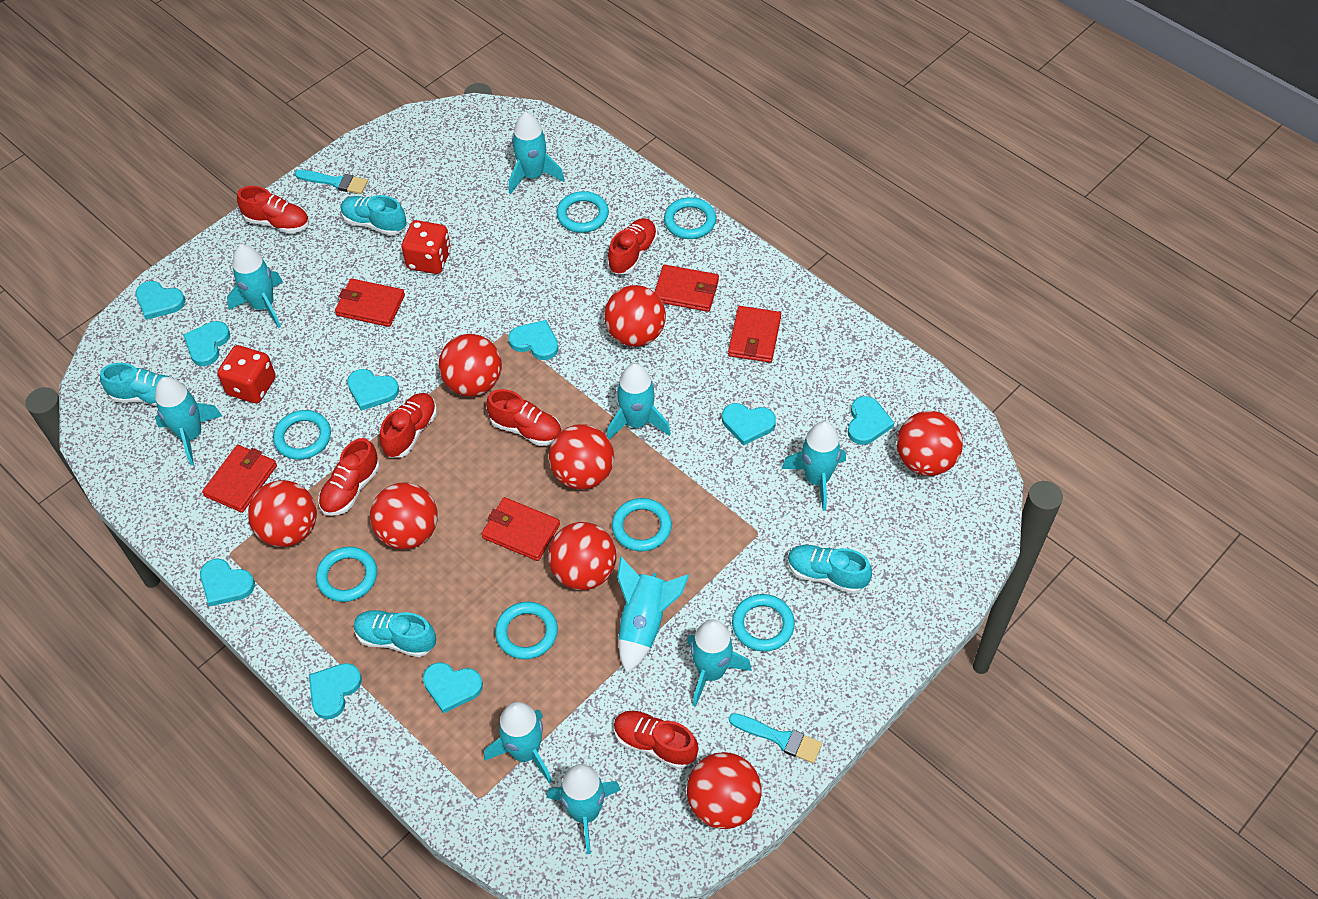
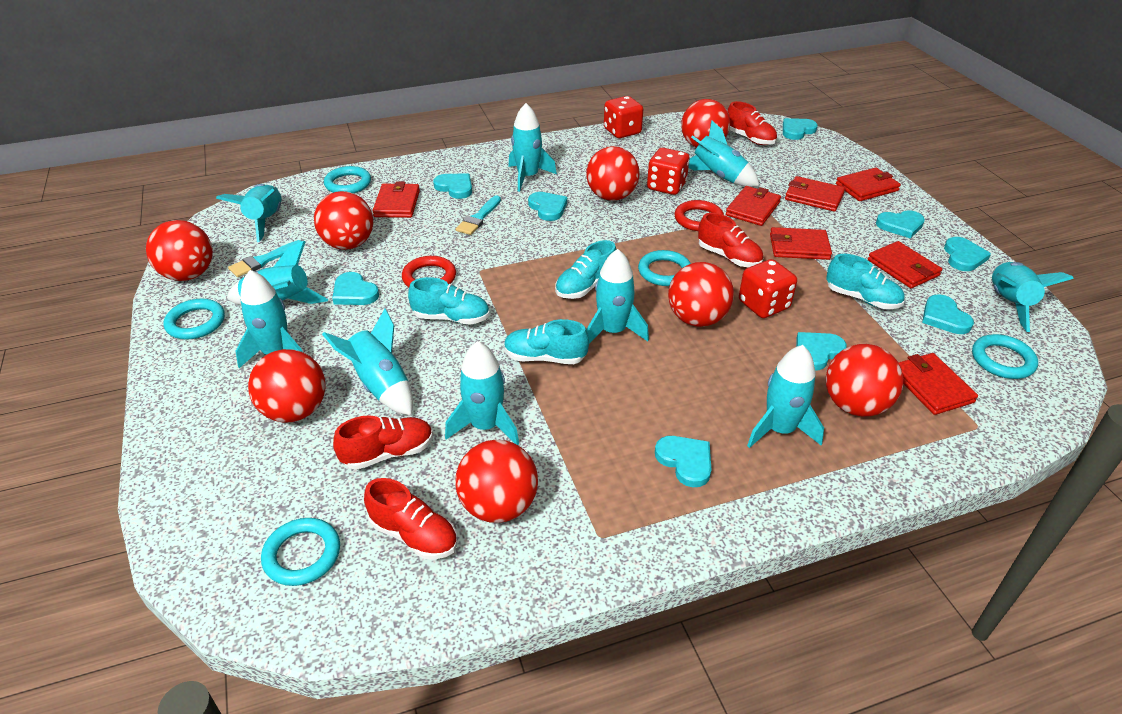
red dice: 2 -> 3
red ring: 0 -> 2
red shoe: 6 -> 4
red wallet: 5 -> 7
turquoise ring: 7 -> 5
turquoise rocket: 9 -> 10

